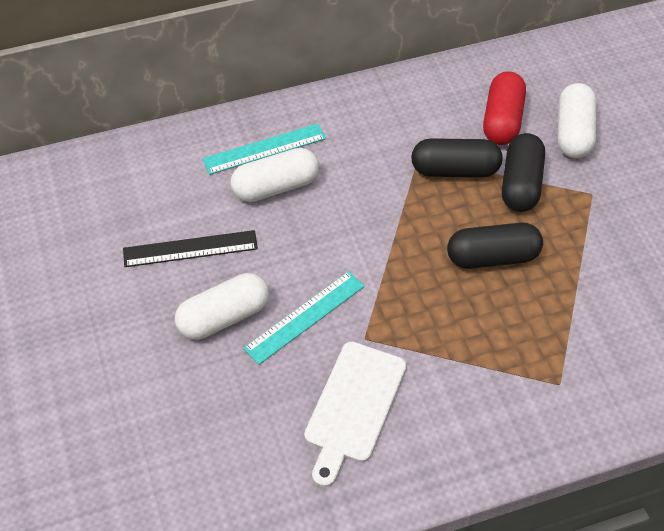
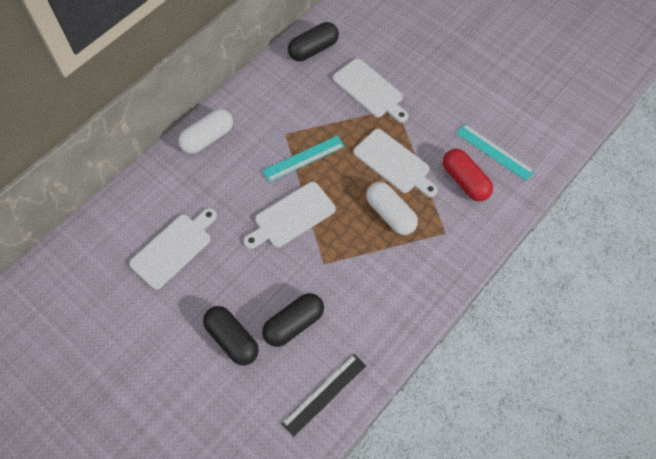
white capsule: 3 -> 2
white cutting board: 1 -> 4

